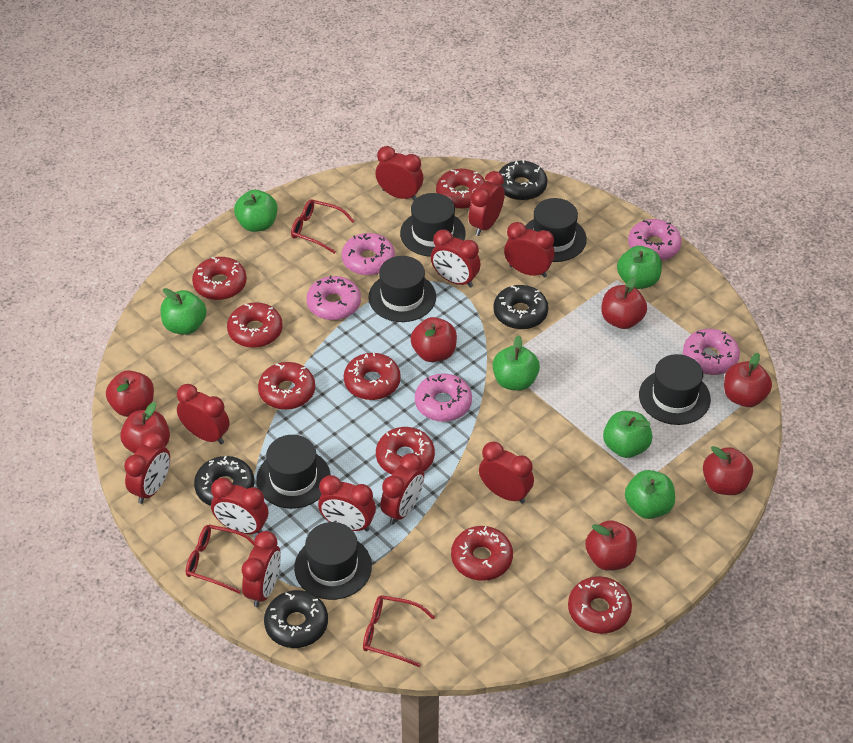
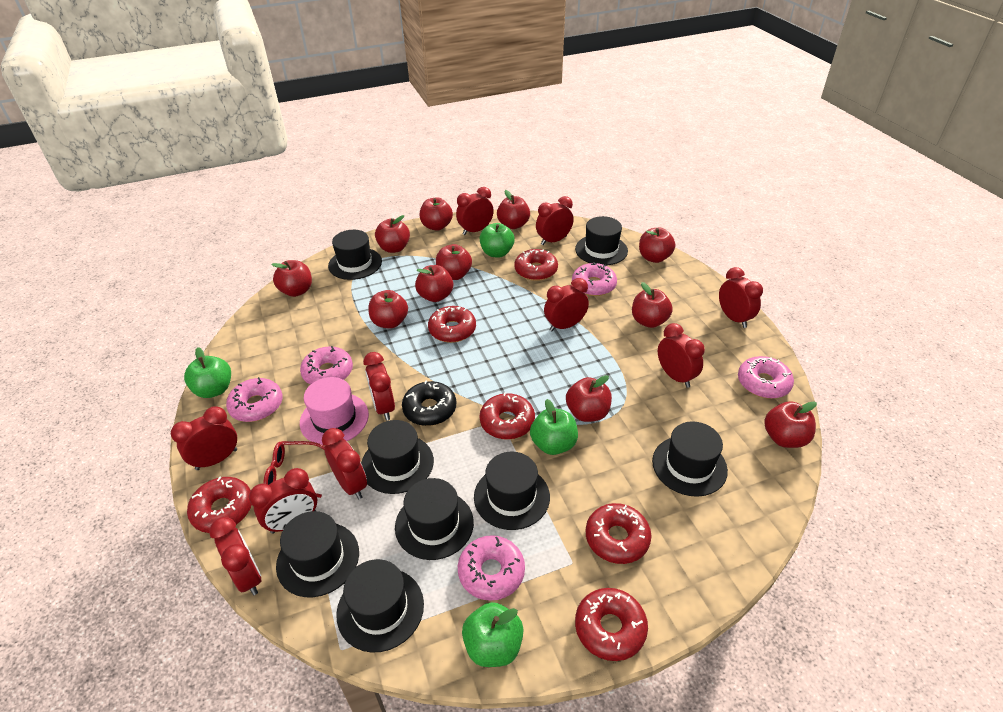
black donut: 4 -> 1
black hat: 6 -> 8
green apple: 6 -> 4
pink hat: 0 -> 1
red apple: 7 -> 11
red clock: 11 -> 10
red donut: 8 -> 6
red glasses: 3 -> 1

